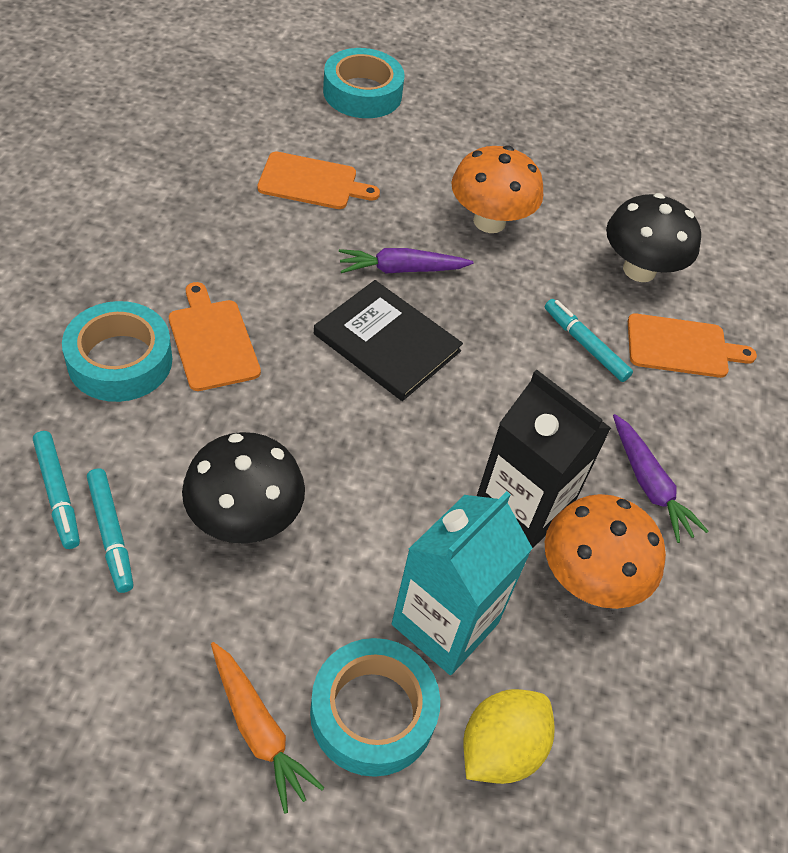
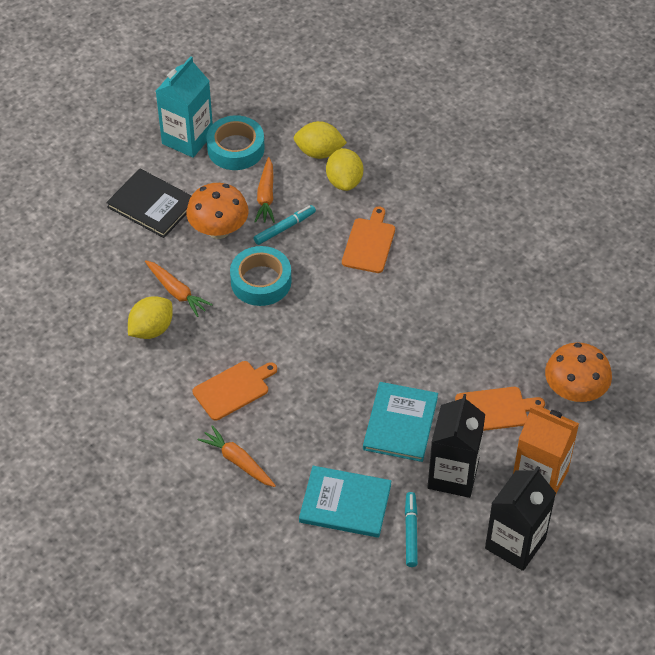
black carton: 1 -> 2
black mushroom: 2 -> 0
orange carrot: 1 -> 3
orange carton: 0 -> 1
purple carrot: 2 -> 0
turquoise book: 0 -> 2
turquoise marker: 3 -> 2
turquoise tape: 3 -> 2
yellow lemon: 1 -> 3

